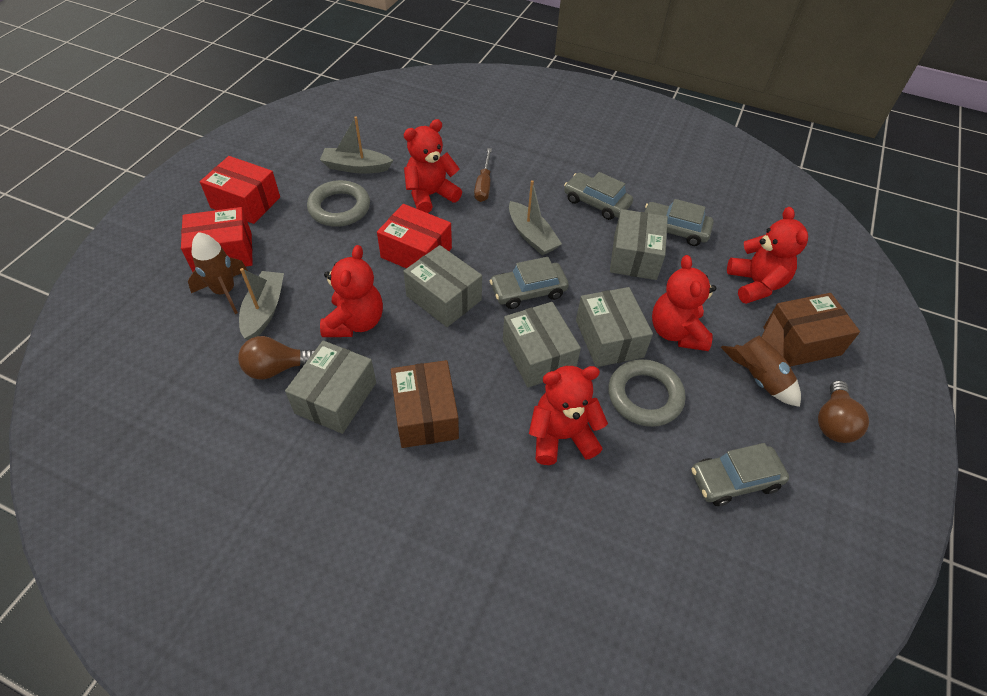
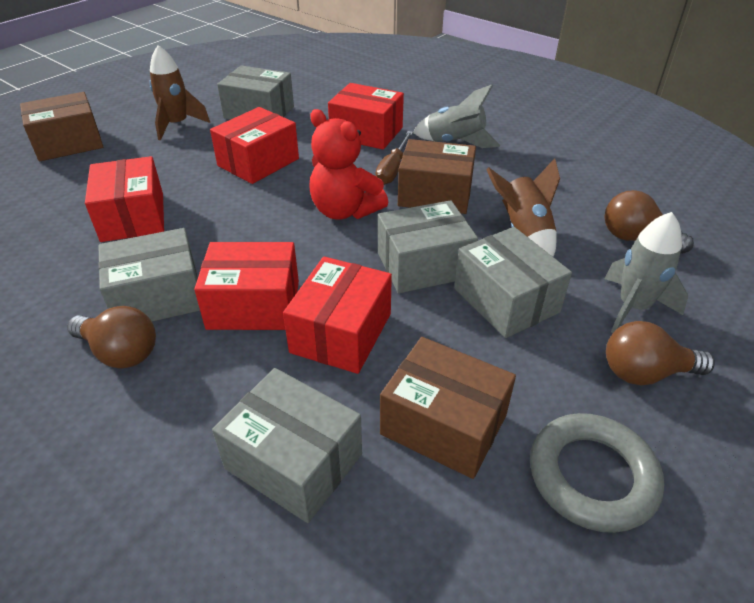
brown box: 2 -> 3
brown light bulb: 2 -> 3
grey boat: 3 -> 0
grey car: 4 -> 0
grey ring: 2 -> 1
grey rocket: 0 -> 2
red box: 3 -> 5
red teddy bear: 5 -> 1

